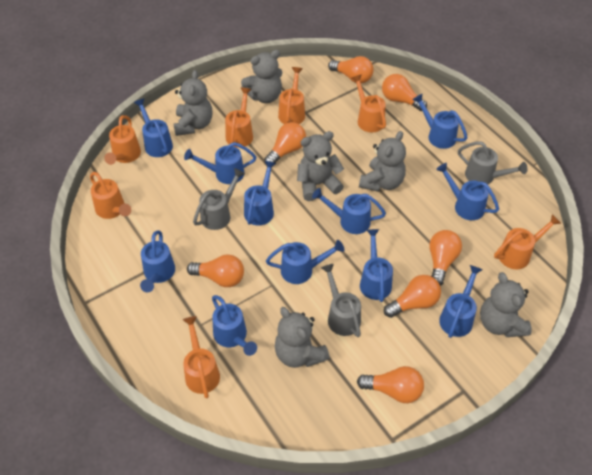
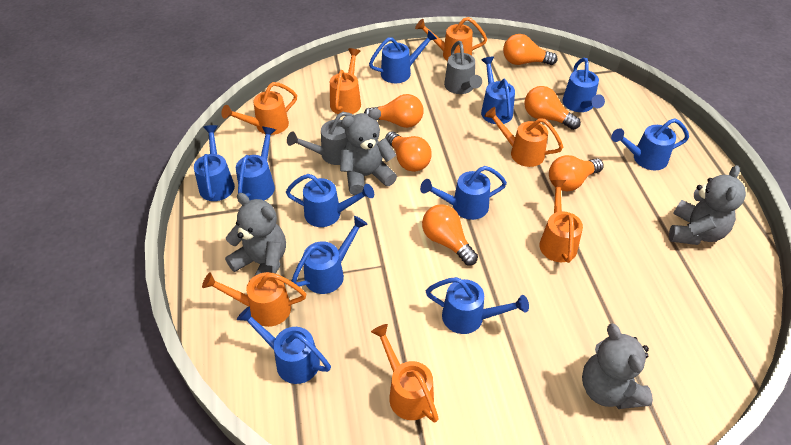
grey teddy bear: 6 -> 4
grey watering can: 3 -> 2
orange light bulb: 7 -> 6

